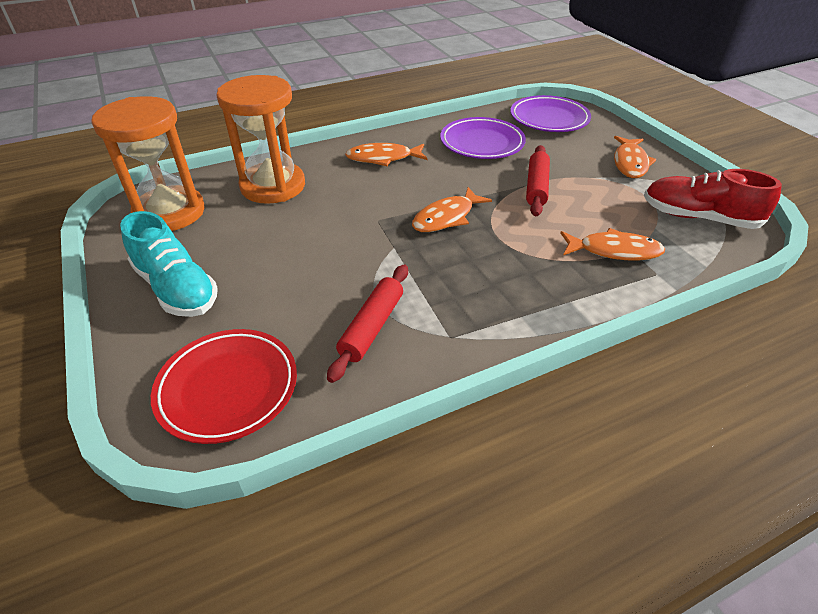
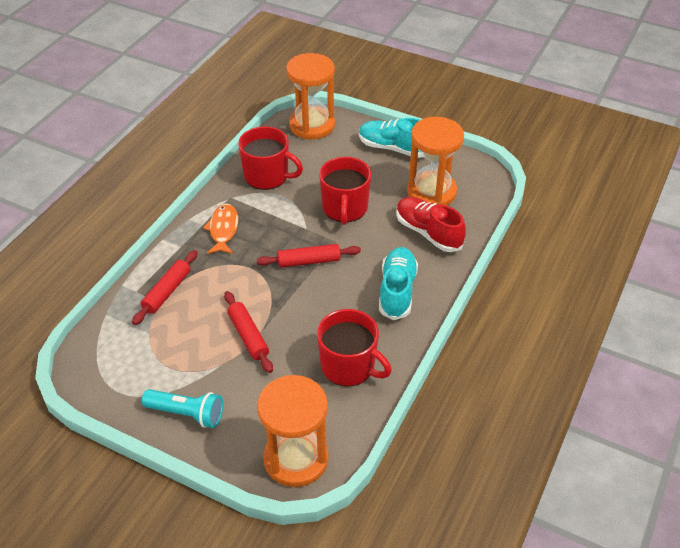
orange fish: 4 -> 1
orange hourglass: 2 -> 3
purple plate: 2 -> 0
red mug: 0 -> 3
red plate: 1 -> 0
red rolling pin: 2 -> 3
turquoise flashlight: 0 -> 1
turquoise shoe: 1 -> 2

